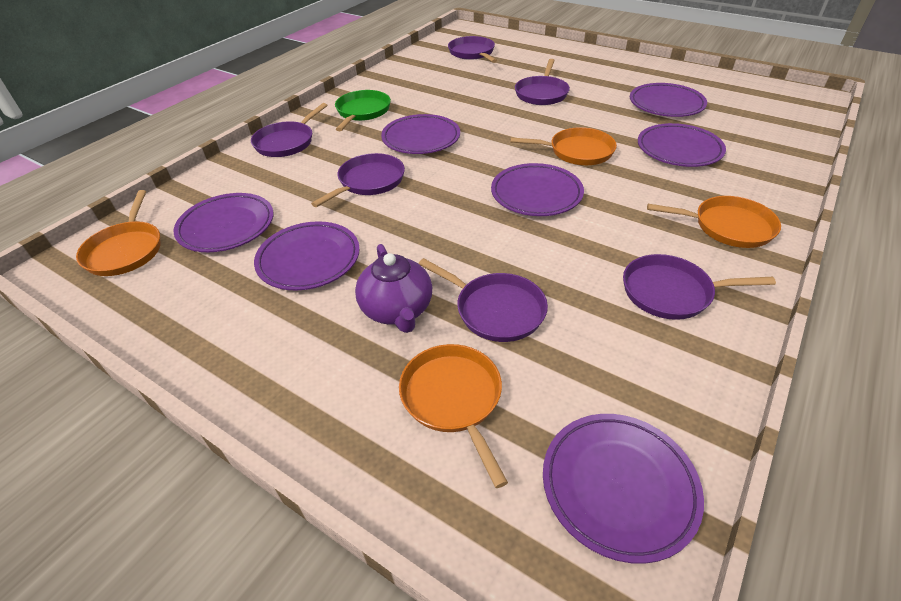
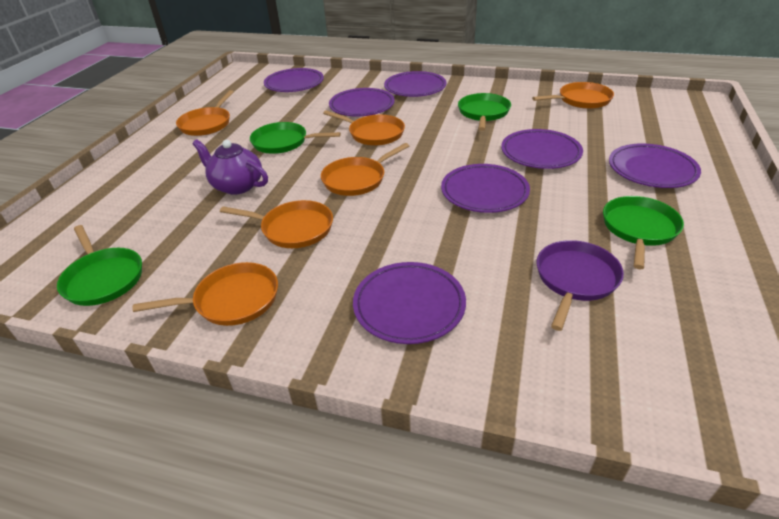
green pan: 1 -> 4
orange pan: 4 -> 6
purple pan: 6 -> 1

